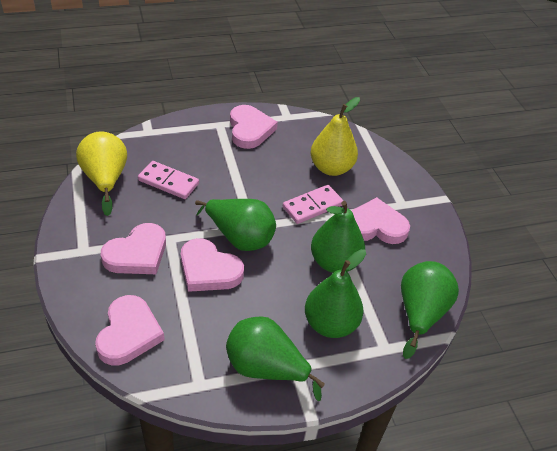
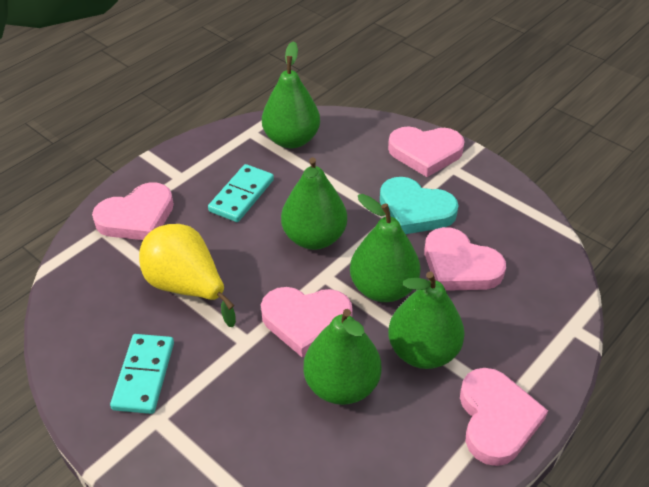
pink domino: 2 -> 0
turquoise domino: 0 -> 2
turquoise heart: 0 -> 1
yellow pear: 2 -> 1

